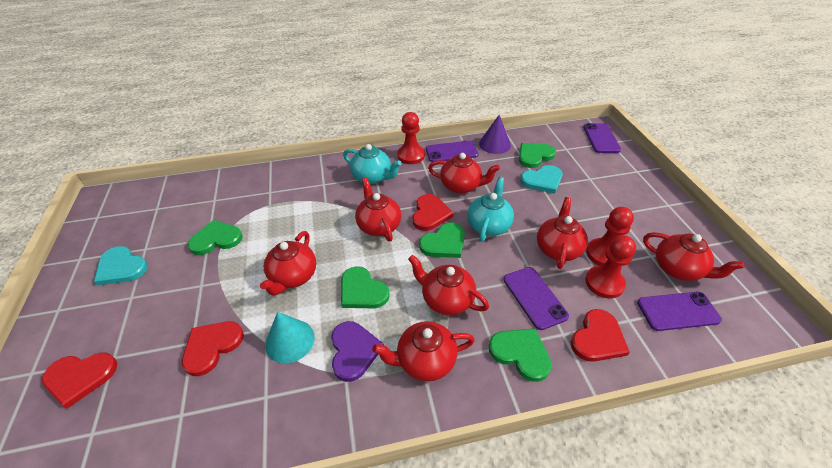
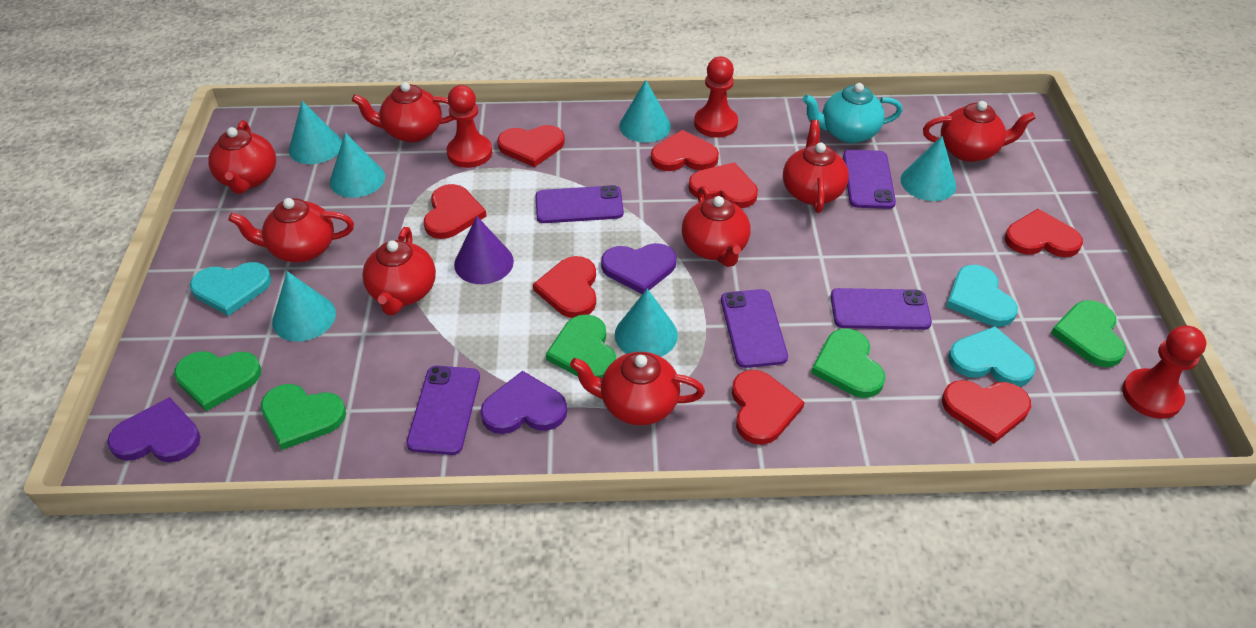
purple heart: 1 -> 3
purple phone: 4 -> 5
red heart: 4 -> 8
red teapot: 7 -> 8
turquoise cone: 1 -> 6
turquoise heart: 2 -> 3
turquoise teapot: 2 -> 1

